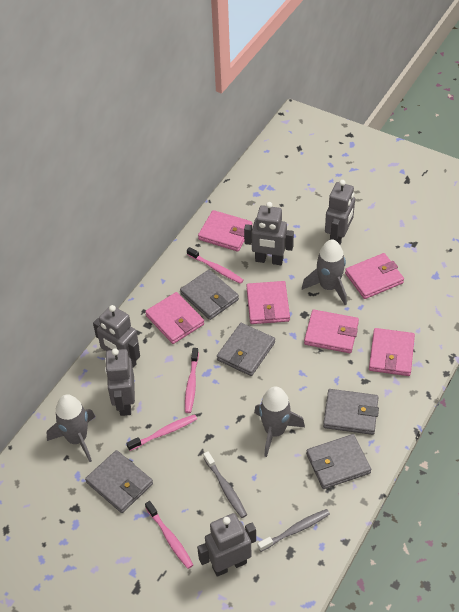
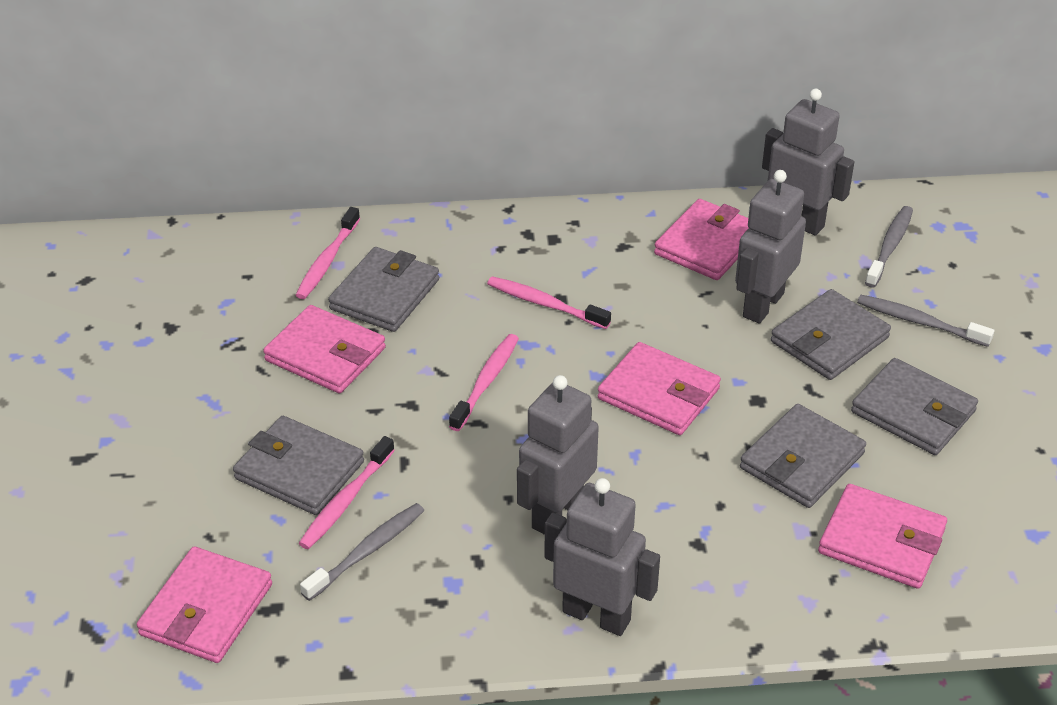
grey robot: 5 -> 4
grey rocket: 3 -> 0
grey toothbrush: 2 -> 3
pink wallet: 6 -> 5

